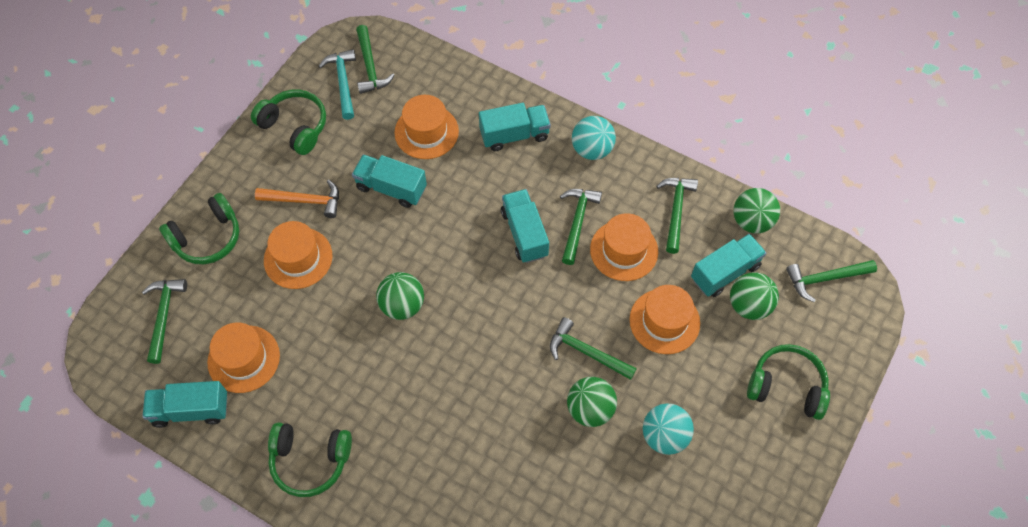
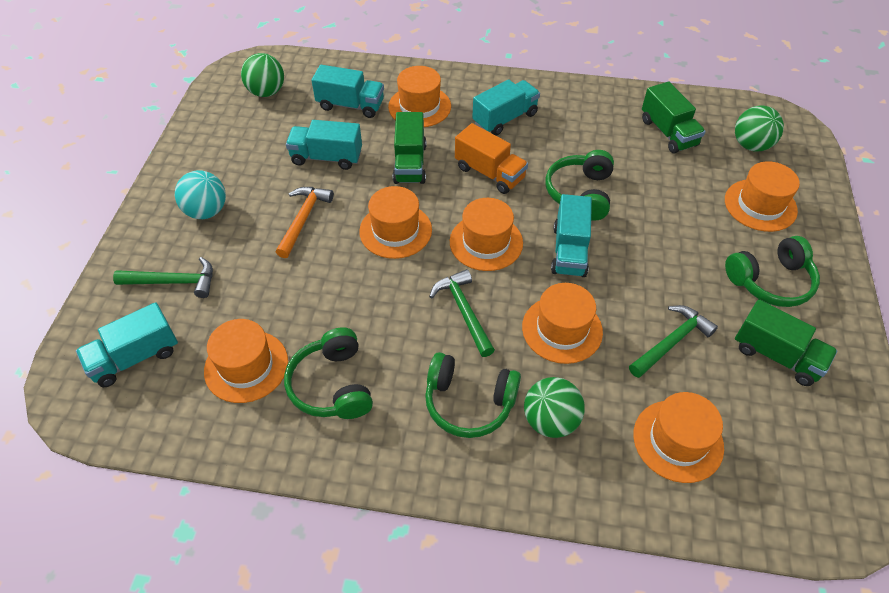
green ball: 4 -> 3
green hammer: 6 -> 3
green truck: 0 -> 3
orange hat: 5 -> 7
orange truck: 0 -> 1
turquoise ball: 2 -> 1
turquoise hammer: 1 -> 0

